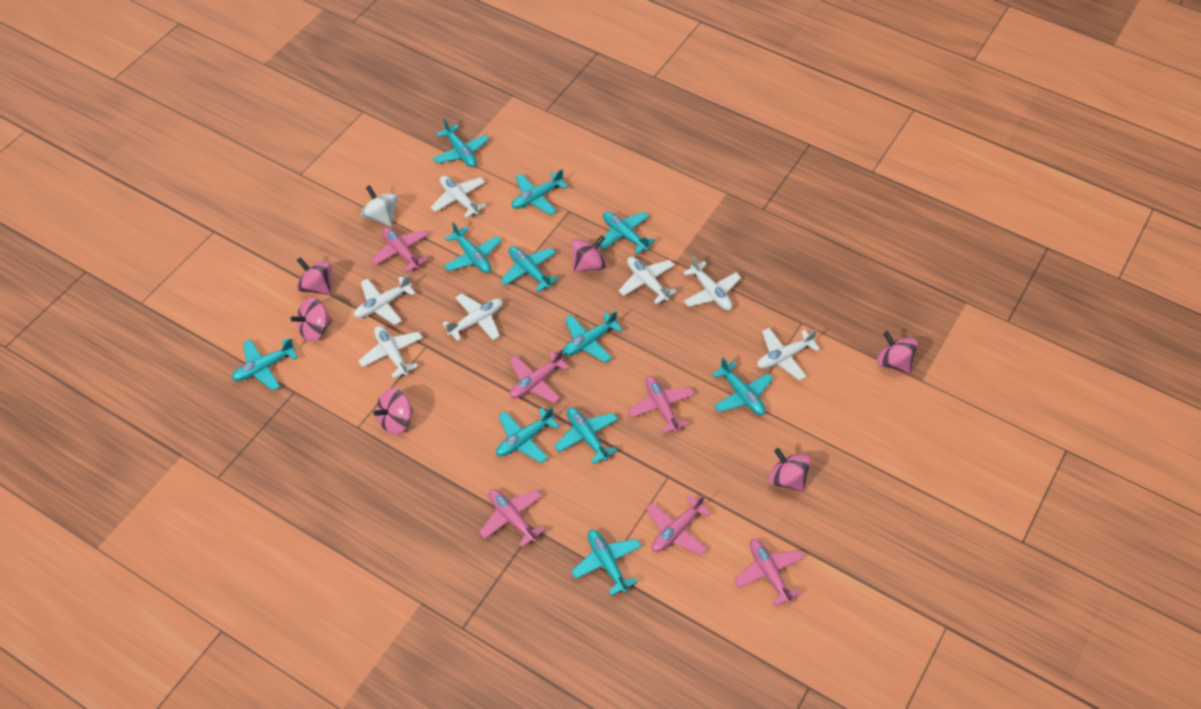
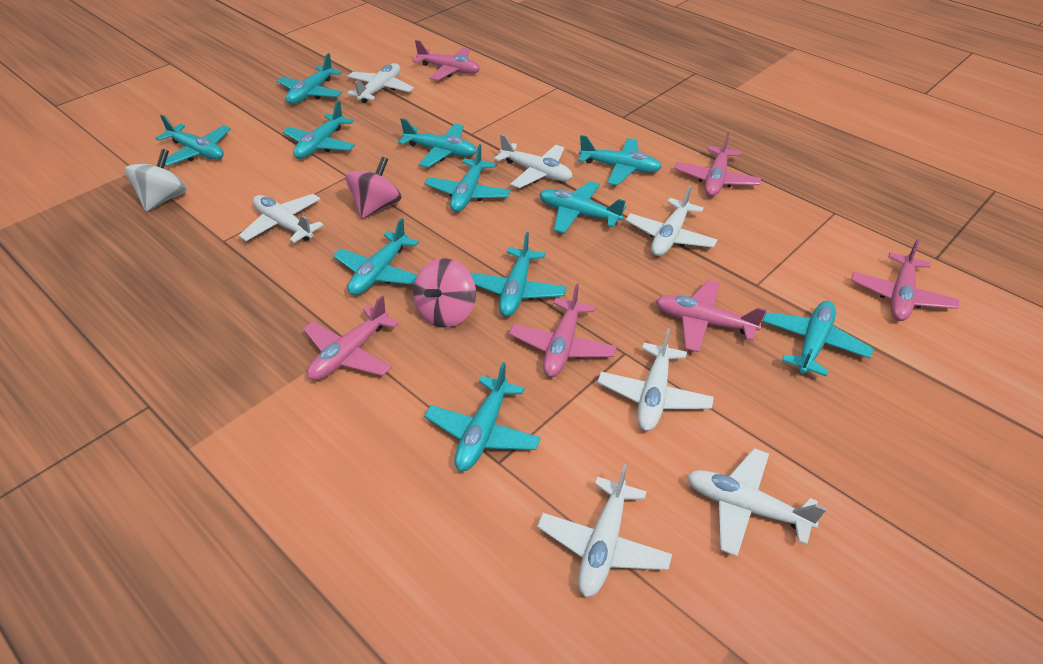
pink spinning top: 6 -> 2

